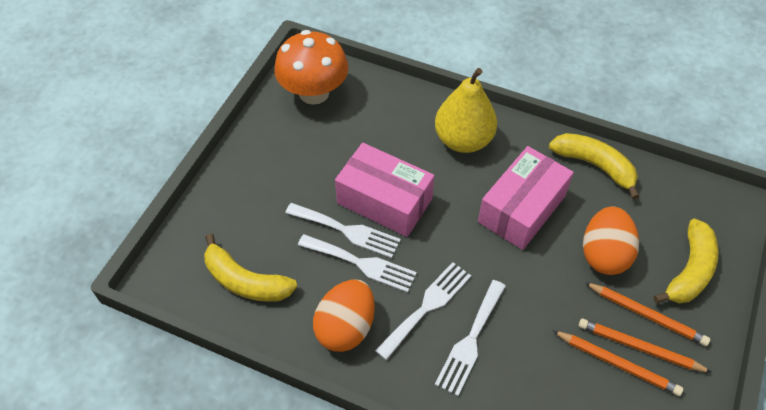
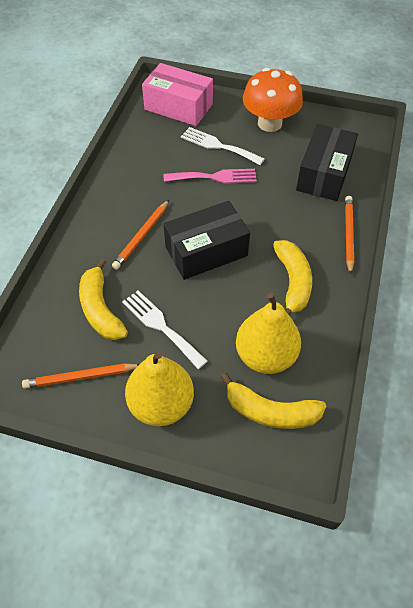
black box: 0 -> 2
orange egg: 2 -> 0
pink box: 2 -> 1
pink fork: 0 -> 1
white fork: 4 -> 2
yellow pear: 1 -> 2

